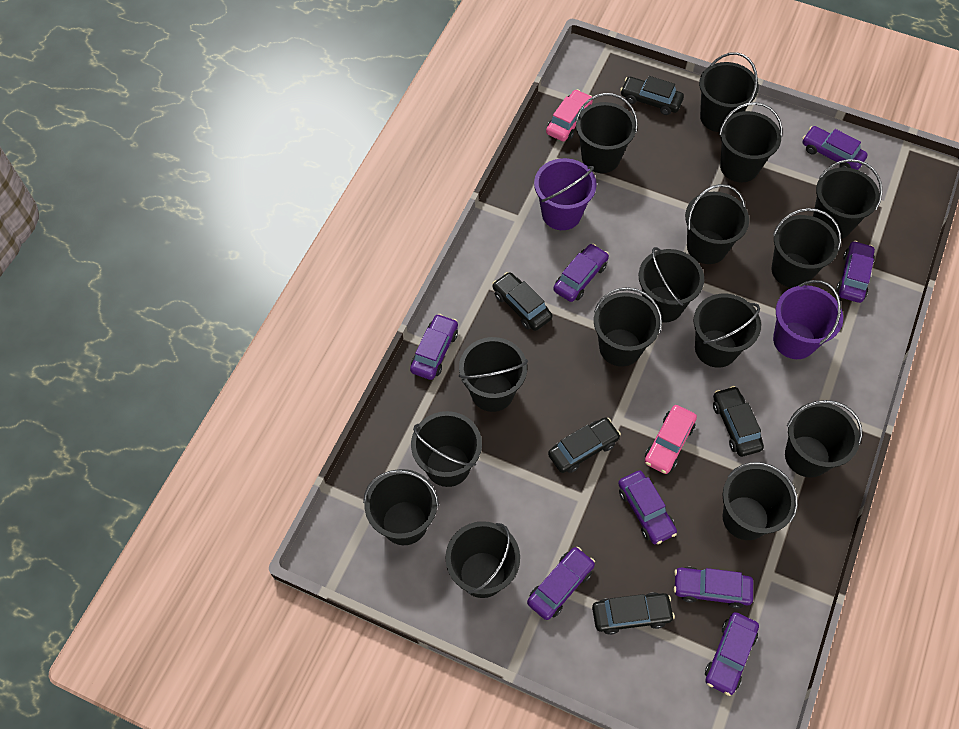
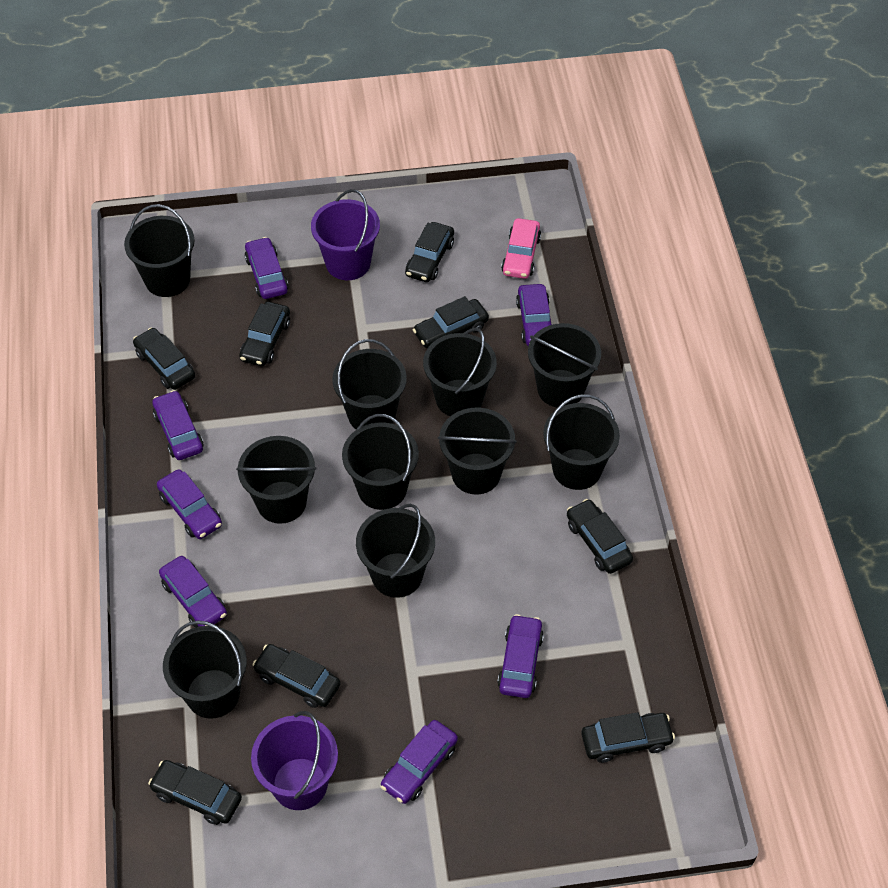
black bucket: 15 -> 10
black car: 5 -> 8
pink car: 2 -> 1
purple car: 8 -> 7

